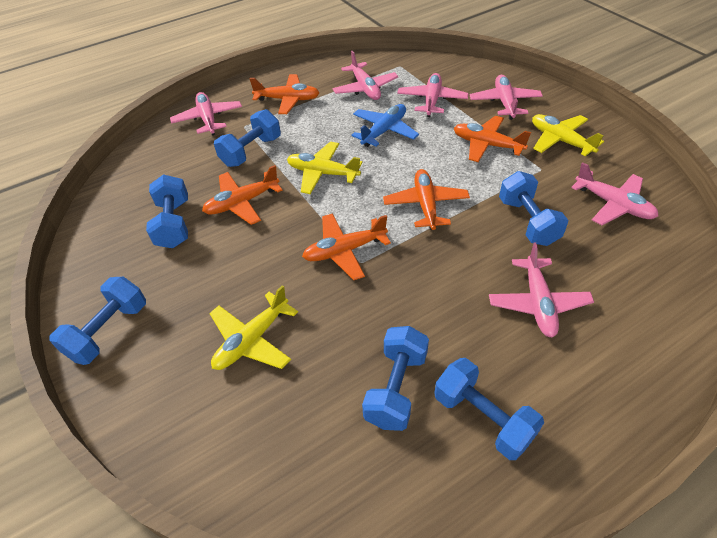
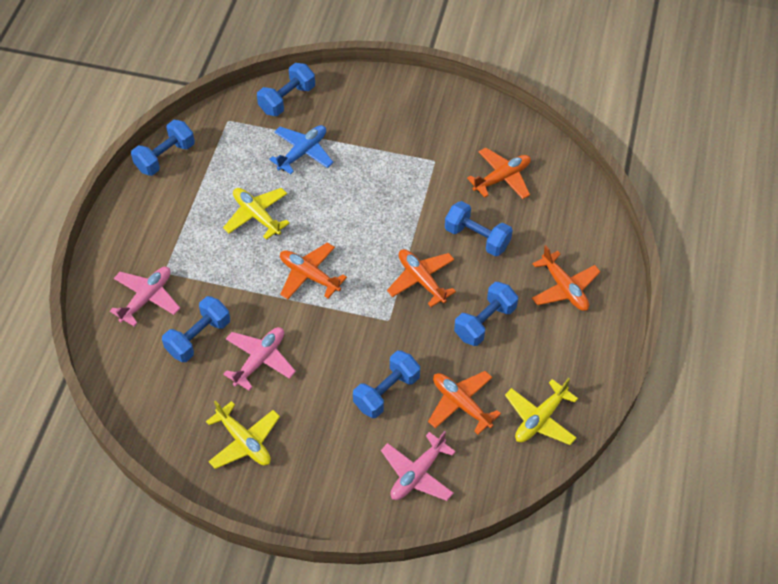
pink plane: 6 -> 3

